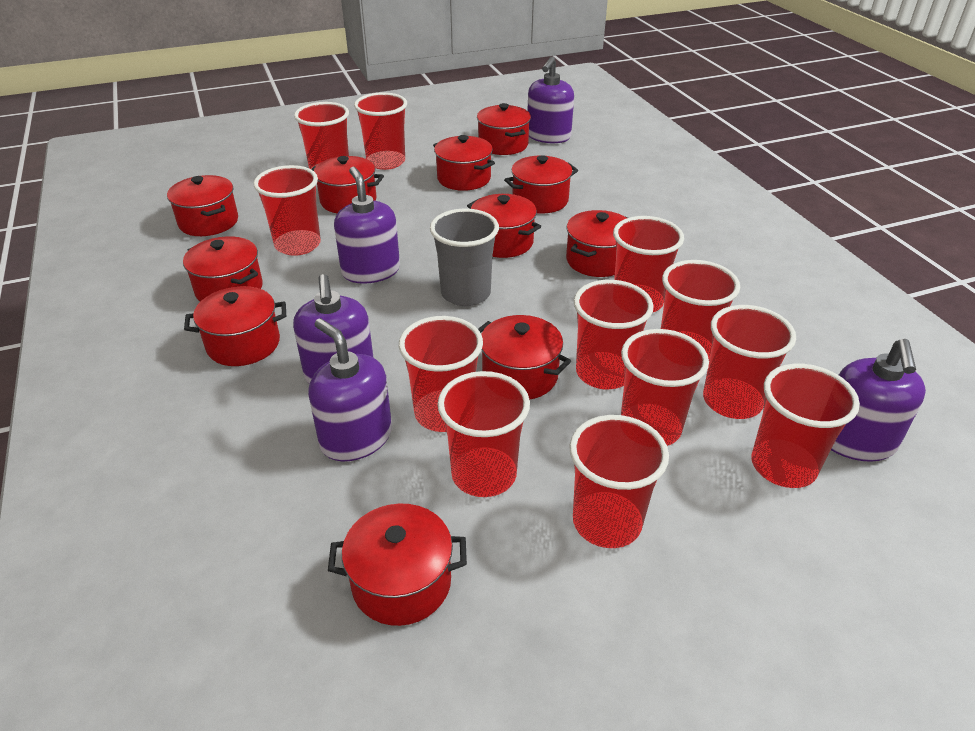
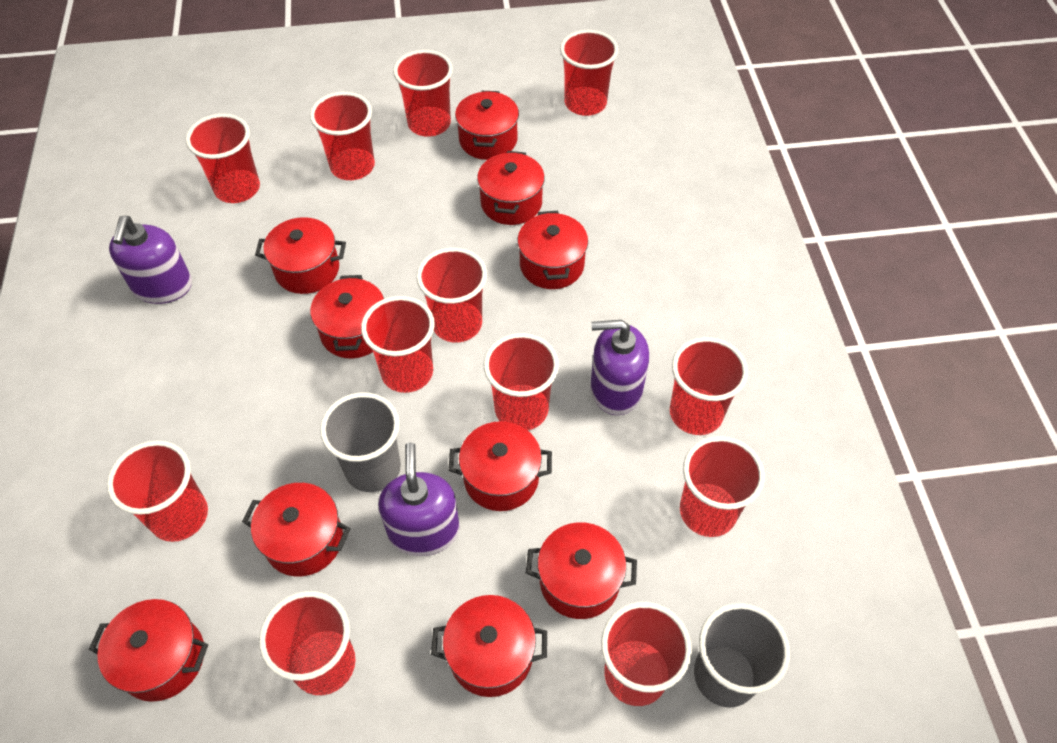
grey cup: 1 -> 2
purple soap dispenser: 5 -> 3
red pot: 11 -> 10

